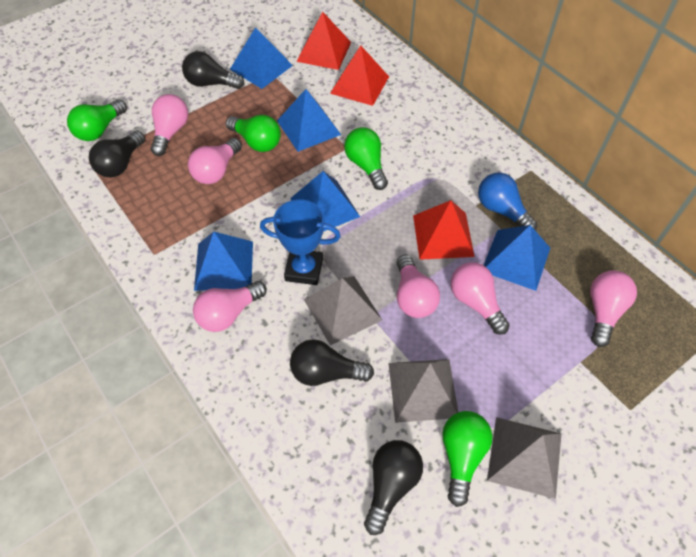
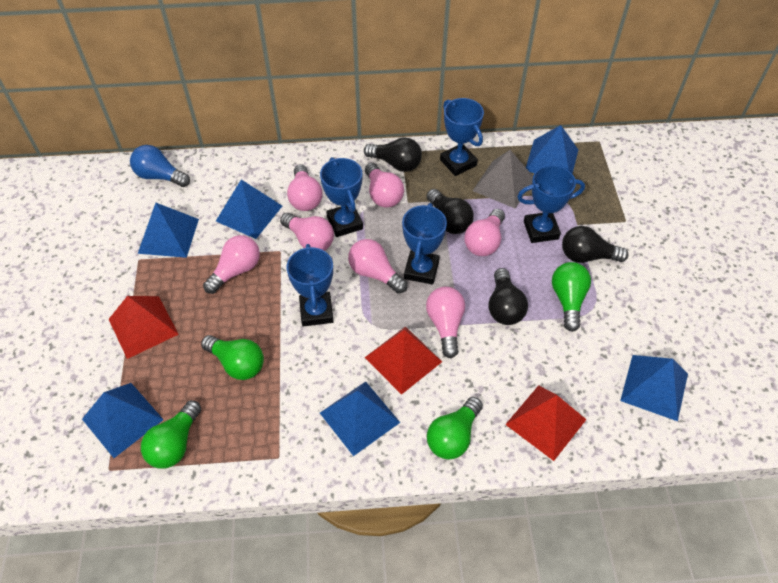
blue pyramid: 5 -> 6
blue trophy: 1 -> 5
grey pyramid: 3 -> 1
pink light bulb: 6 -> 7

